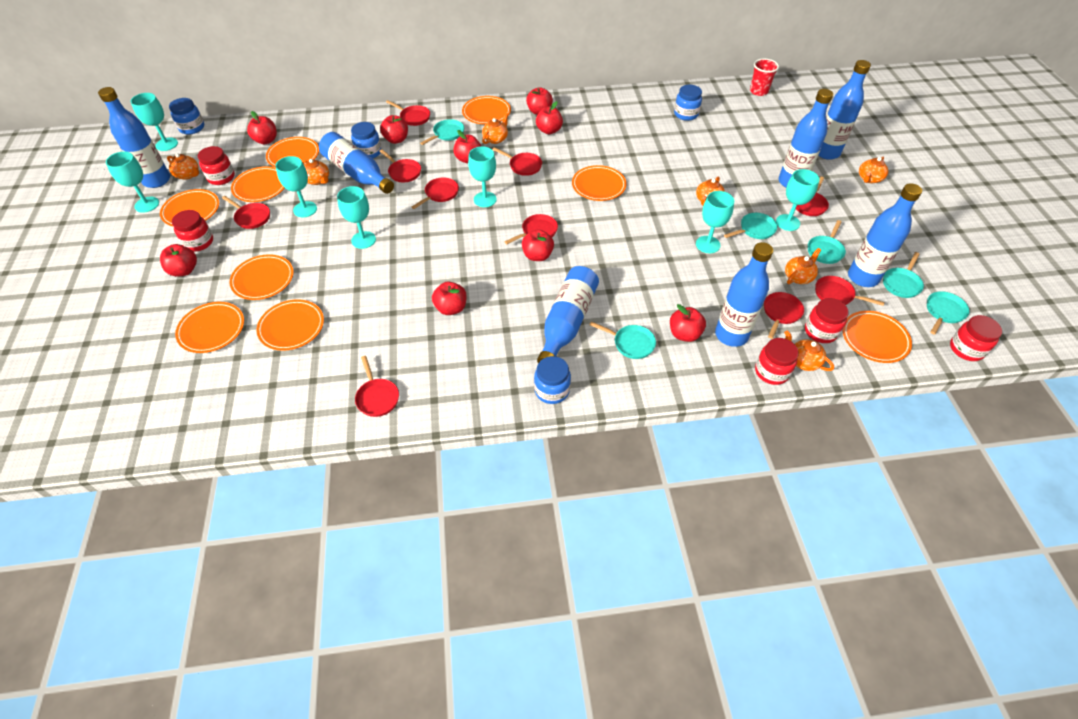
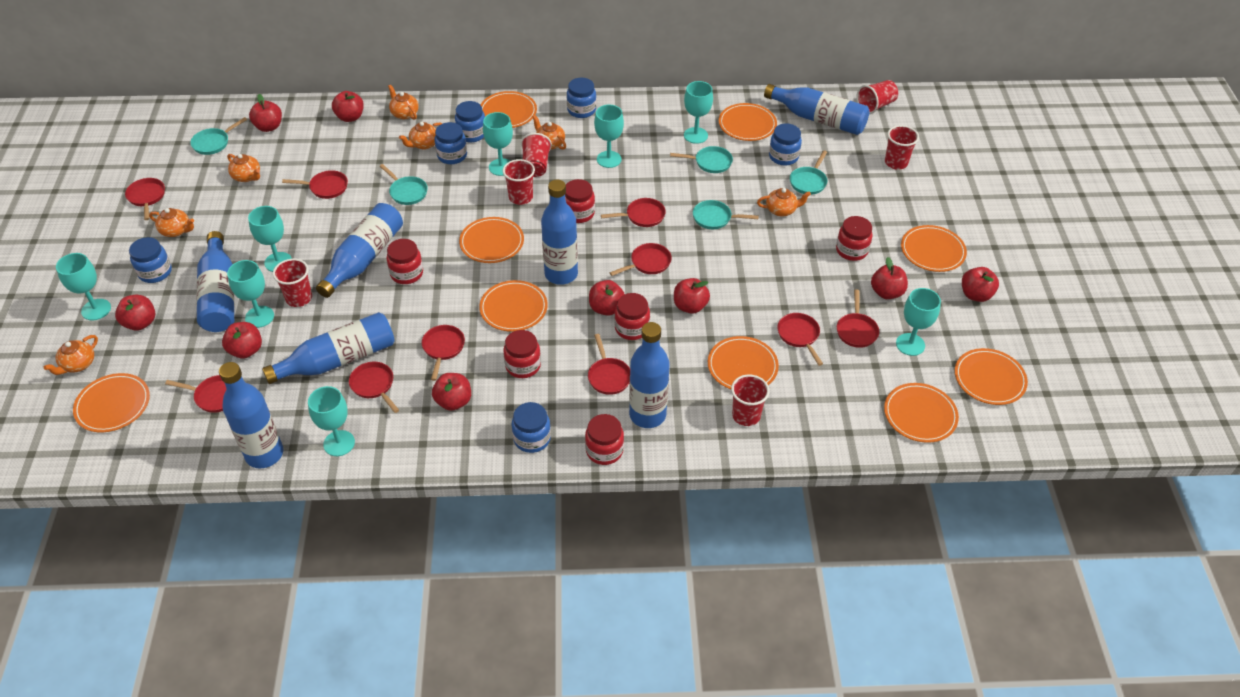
blue jar: 4 -> 6
red cup: 1 -> 6
red jar: 5 -> 6
turquoise goblet: 7 -> 8
turquoise pan: 6 -> 5

